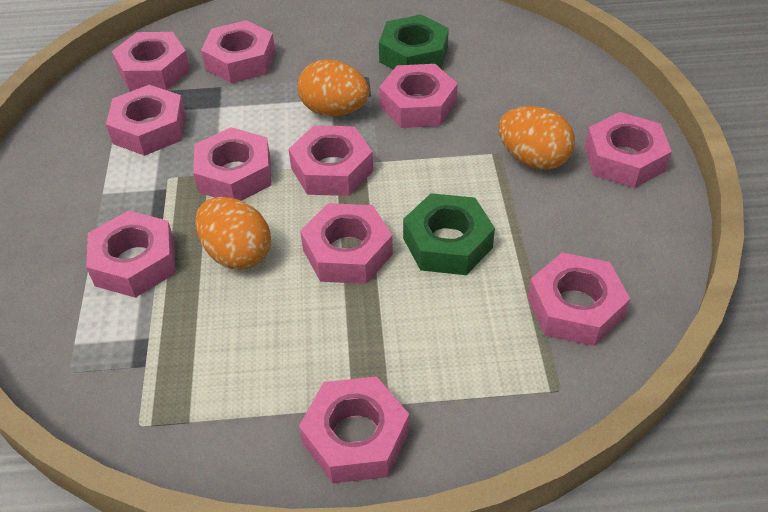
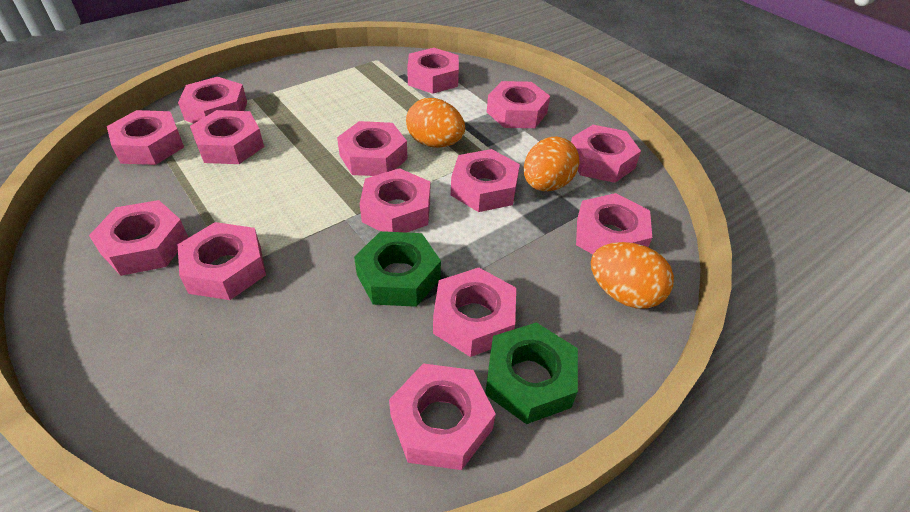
pink nut: 11 -> 14

